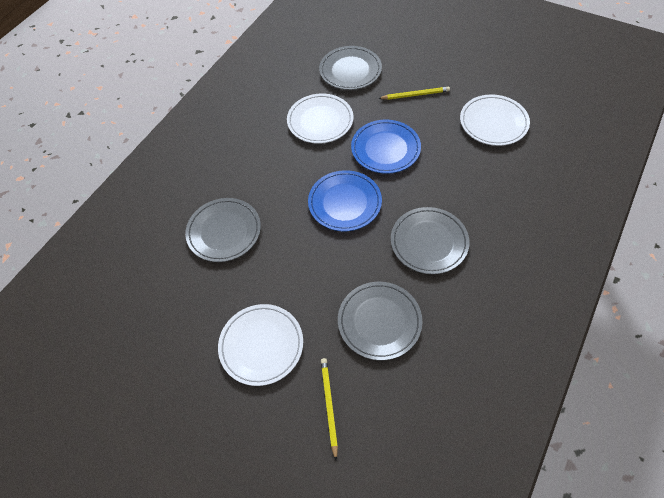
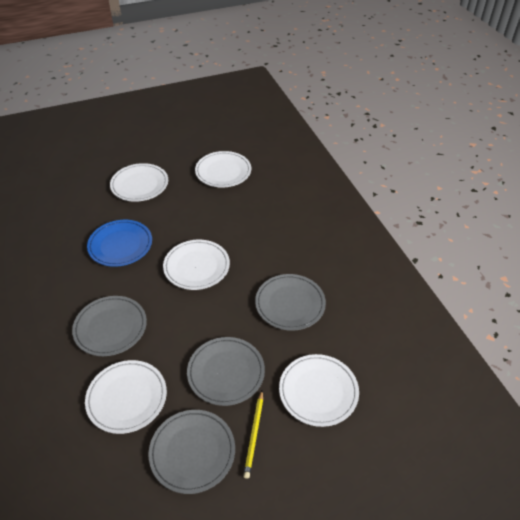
blue plate: 2 -> 1
white plate: 3 -> 5
yellow pencil: 2 -> 1

